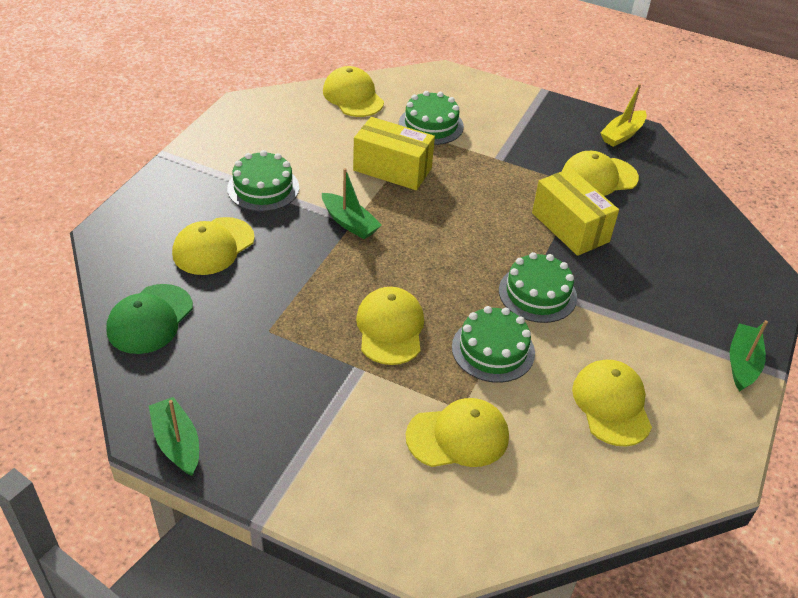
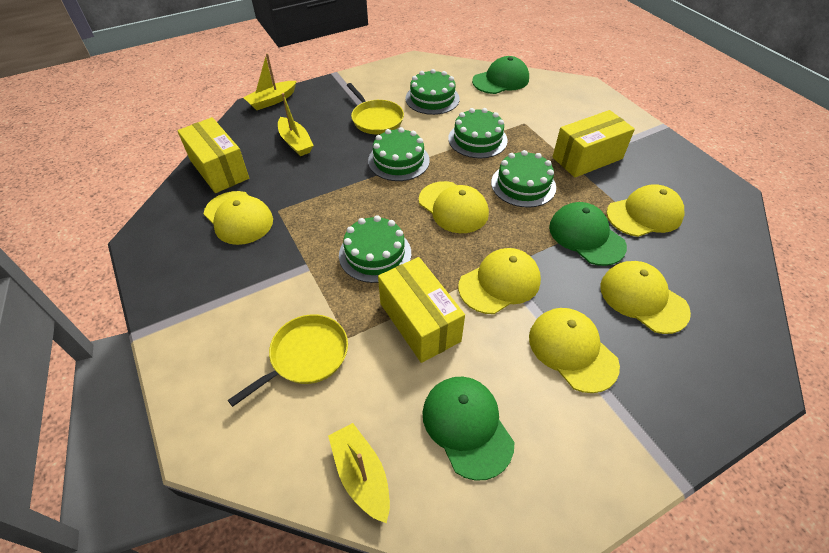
green boat: 3 -> 0
green cake: 4 -> 5
green cap: 1 -> 3
yellow boat: 1 -> 3
yellow box: 2 -> 3
yellow pan: 0 -> 2

